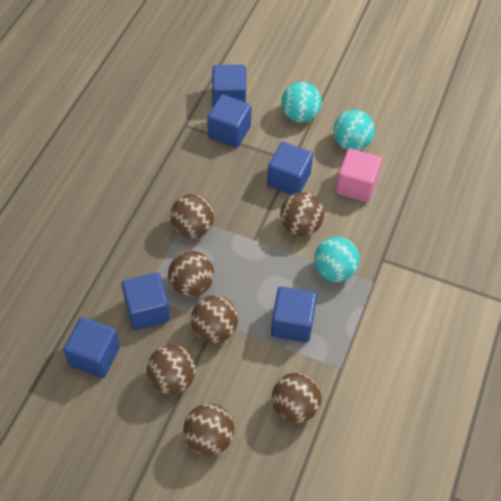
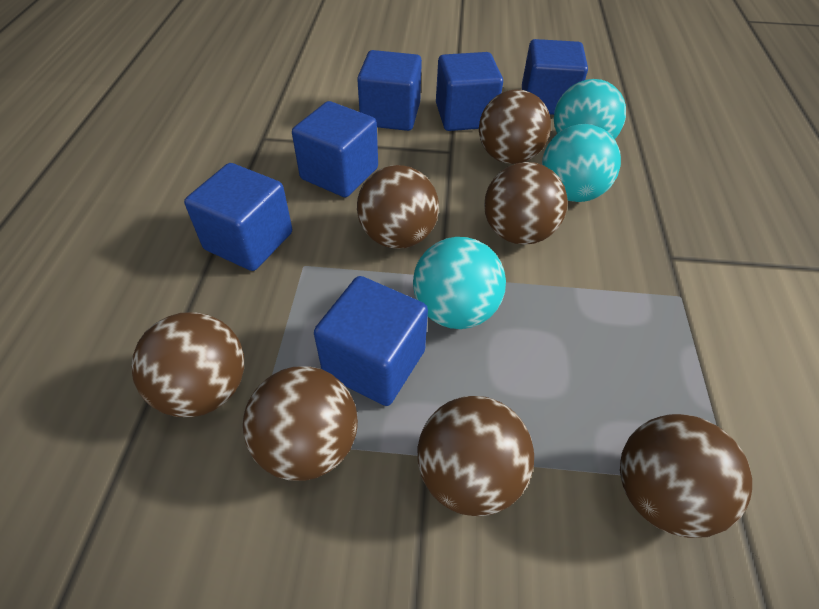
pink cube: 1 -> 0

